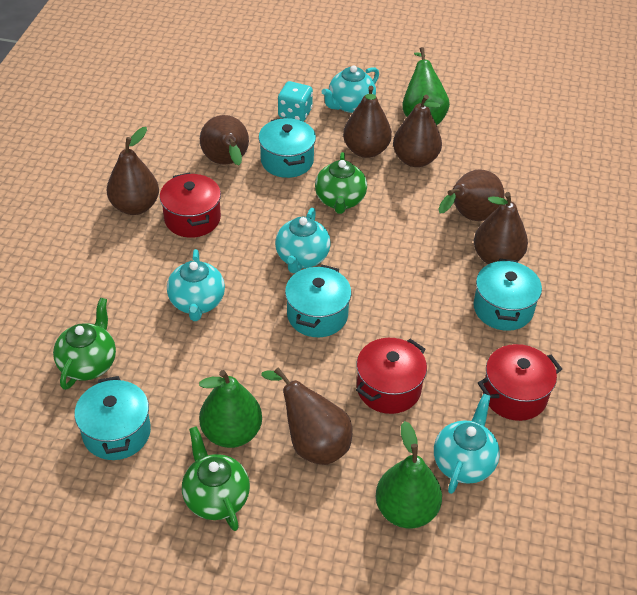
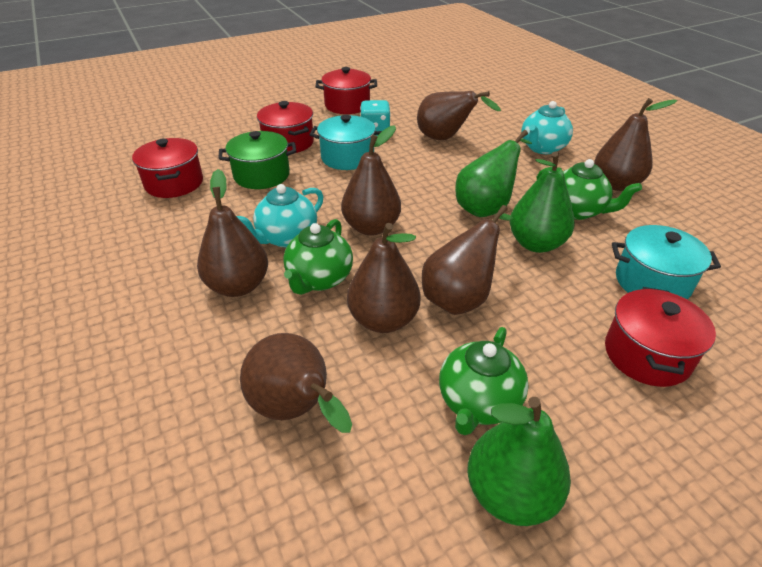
green pot: 0 -> 1
red pot: 3 -> 4
turquoise pot: 4 -> 2
turquoise teapot: 4 -> 2

